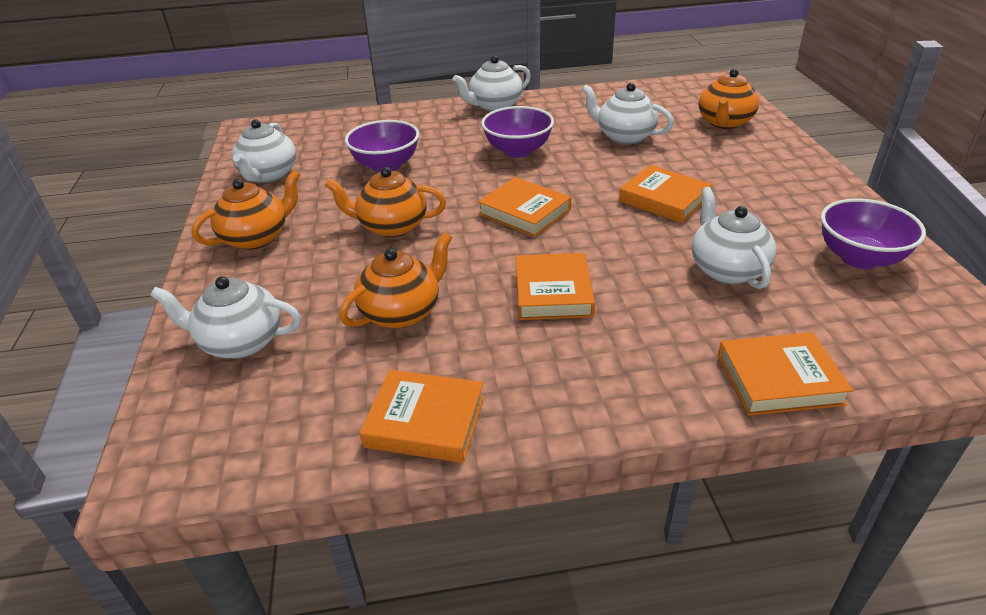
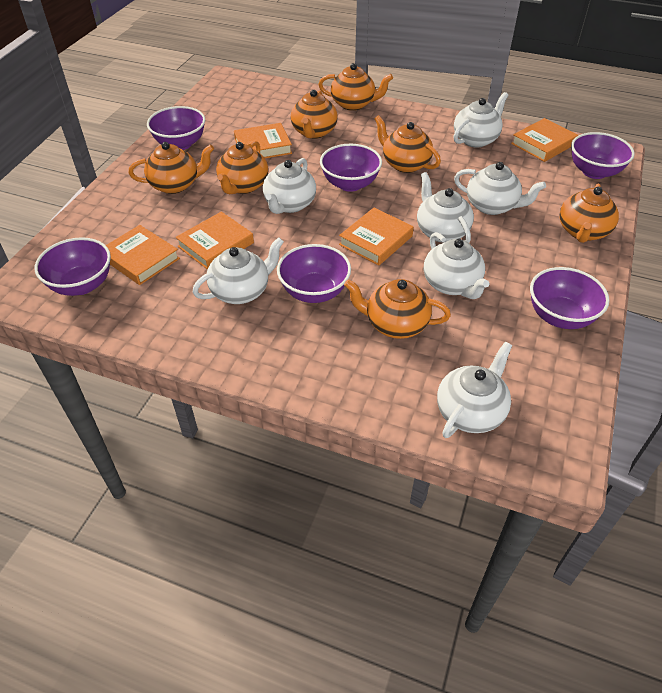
orange teapot: 4 -> 7
purple bowl: 3 -> 6
white teapot: 5 -> 7

